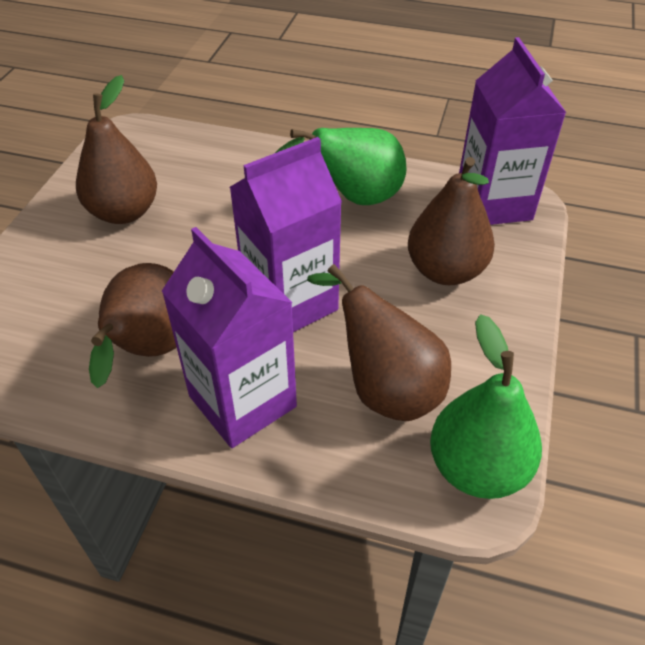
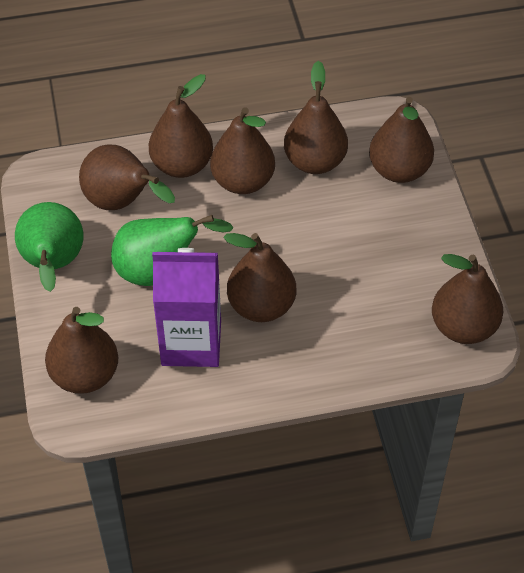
brown pear: 4 -> 8
purple carton: 3 -> 1

